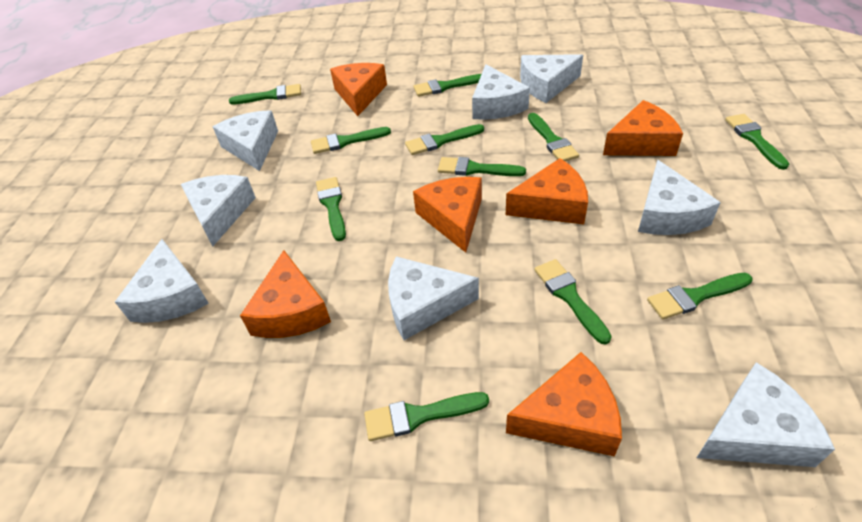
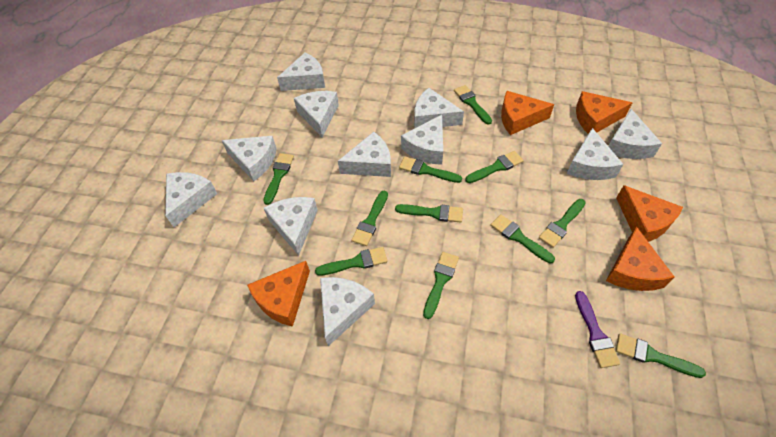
orange cheese: 6 -> 5
purple brush: 0 -> 1
white cheese: 8 -> 11

